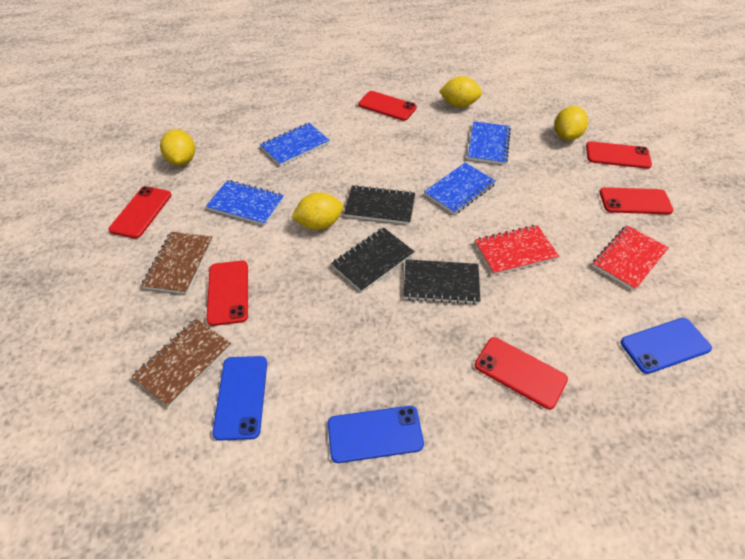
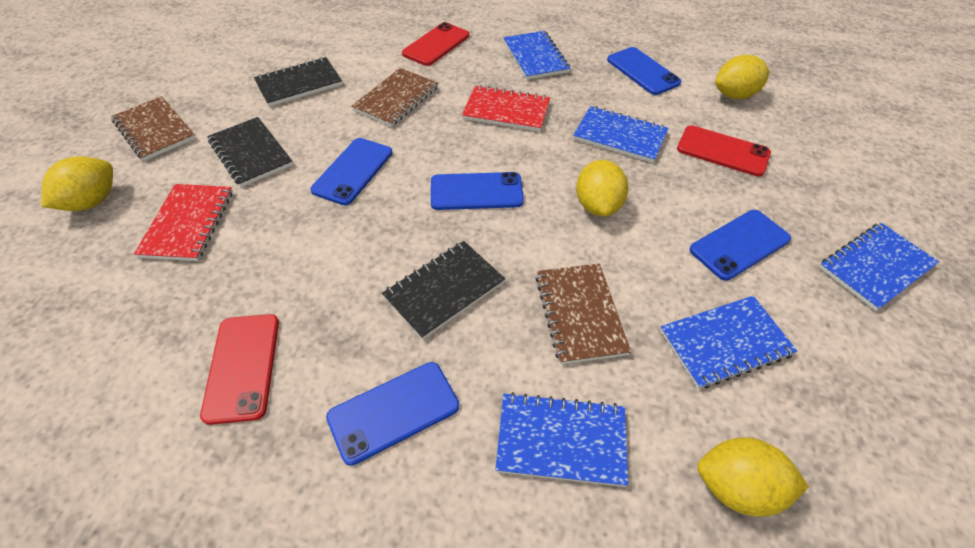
blue notebook: 4 -> 5
blue phone: 3 -> 5
brown notebook: 2 -> 3
red phone: 6 -> 3

